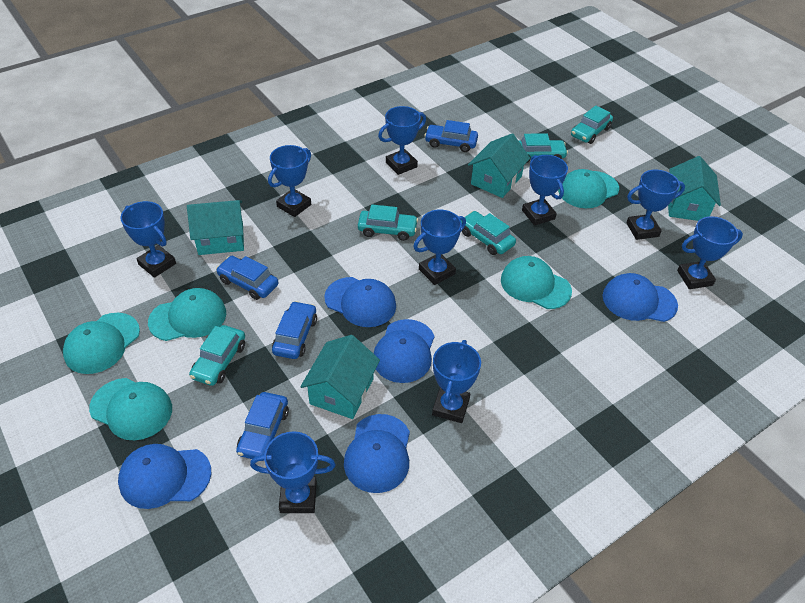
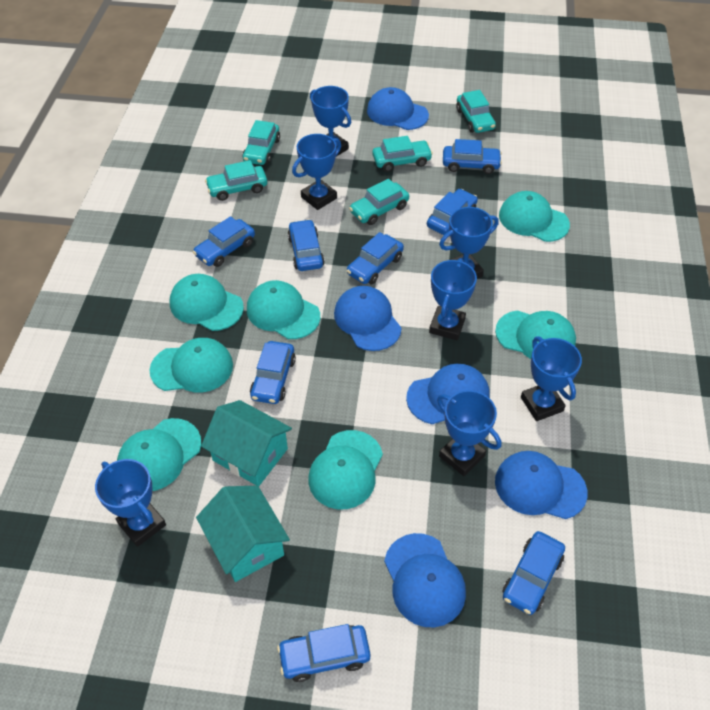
blue car: 4 -> 8
blue trophy: 9 -> 7
turquoise cap: 5 -> 7
turquoise house: 4 -> 2

